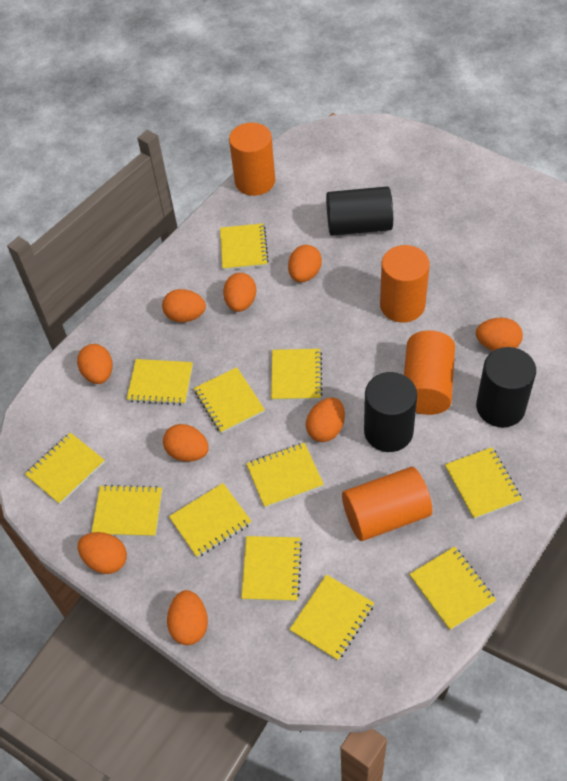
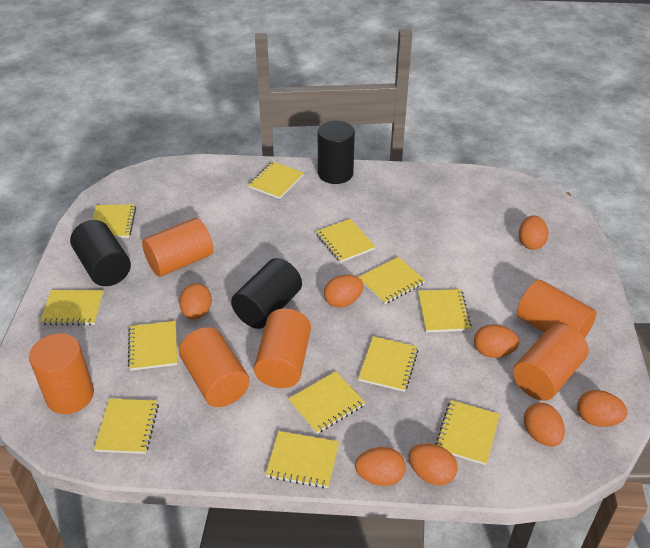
orange cylinder: 4 -> 6
orange egg: 9 -> 8

